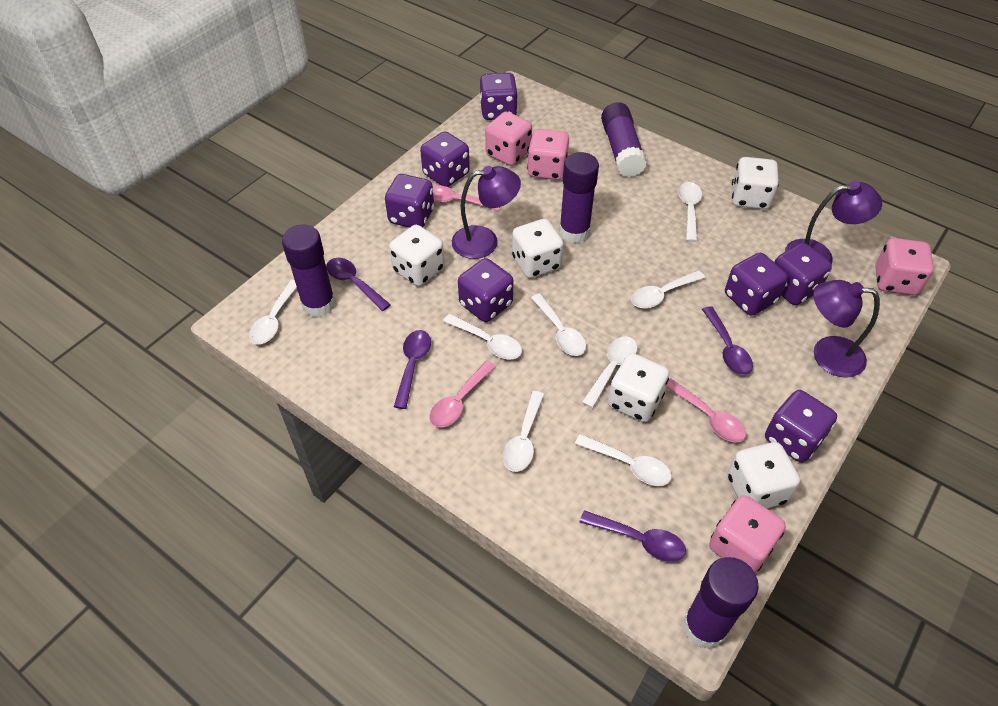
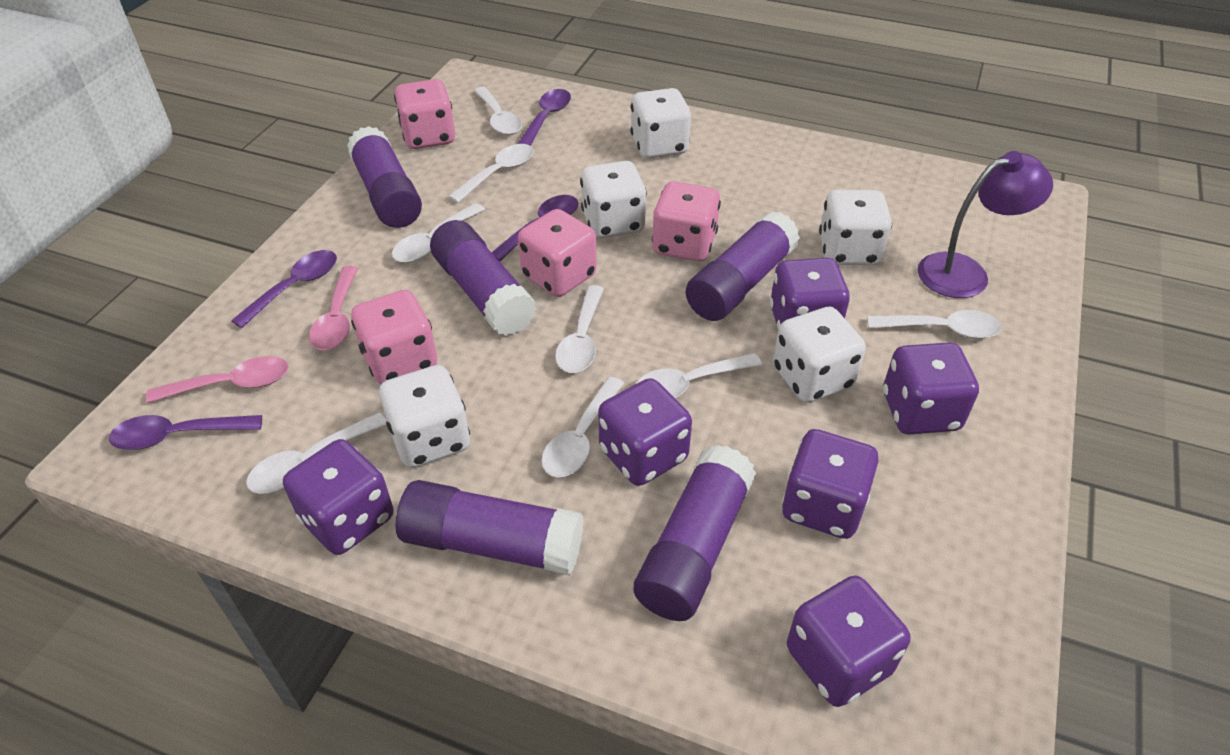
pink spoon: 3 -> 2
purple dice: 7 -> 6
purple glue stick: 4 -> 5
purple lamp: 3 -> 1

